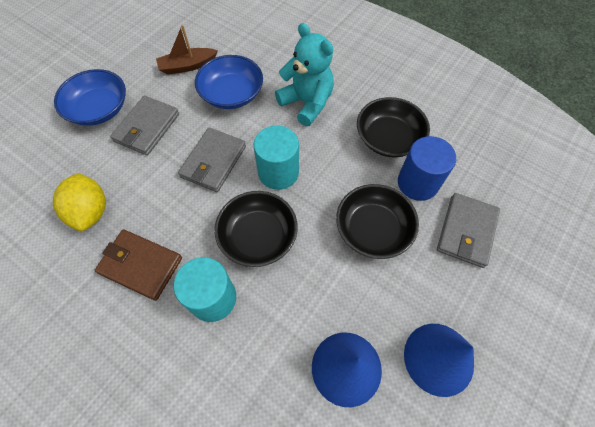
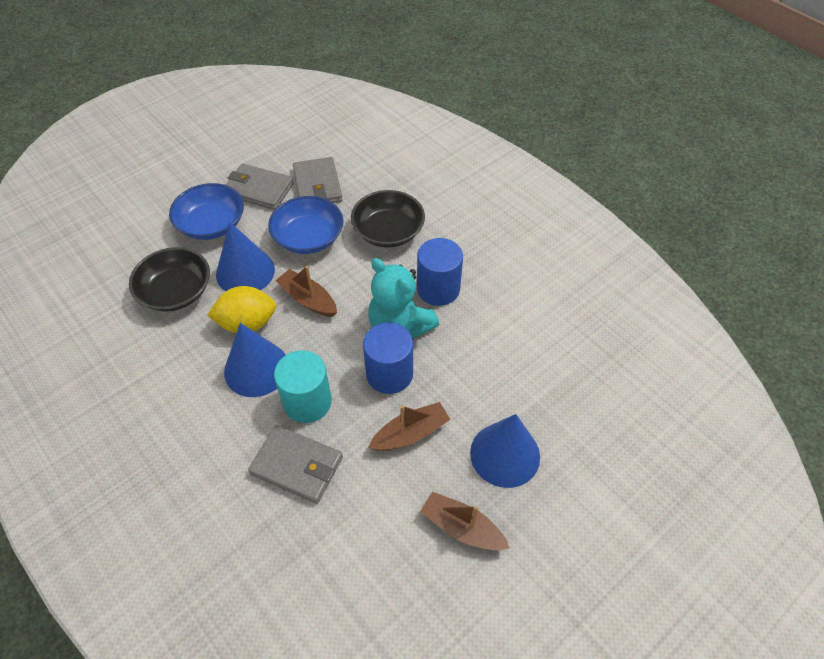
black bowl: 3 -> 2
blue cone: 2 -> 3
blue cylinder: 1 -> 2
brown boat: 1 -> 3
brown wallet: 1 -> 0
turquoise cylinder: 2 -> 1

